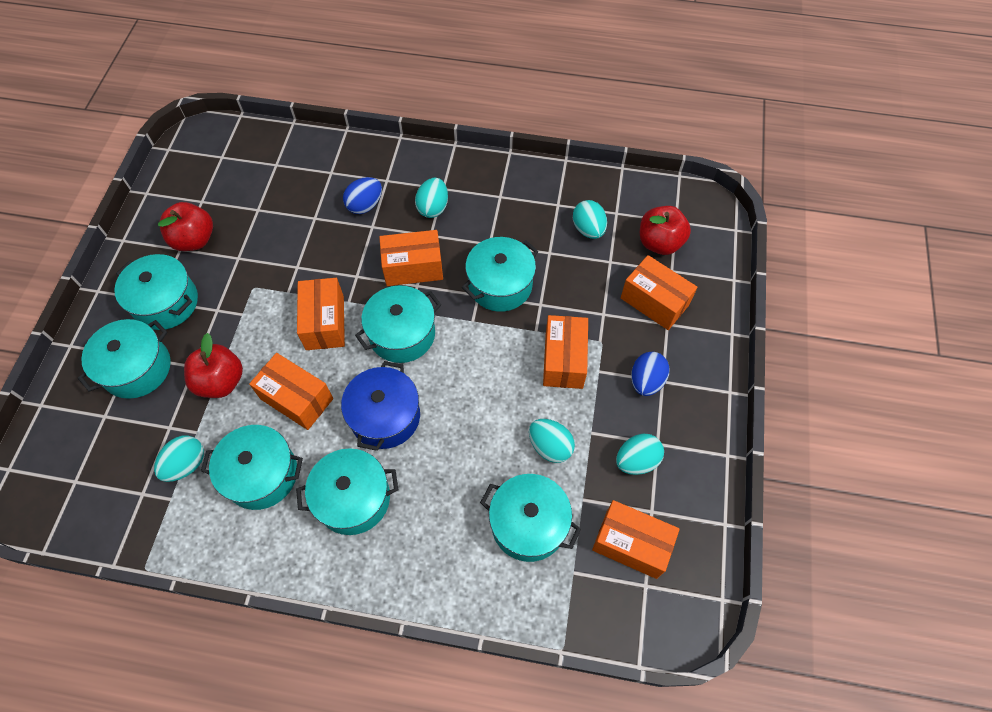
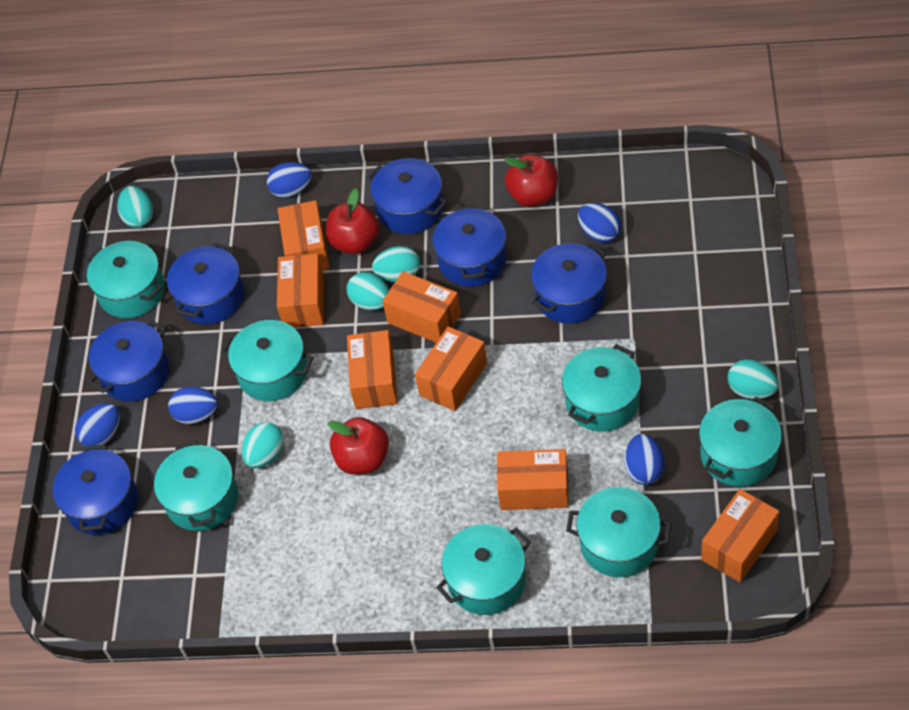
blue egg: 2 -> 5
blue pot: 1 -> 6
orange box: 6 -> 7

